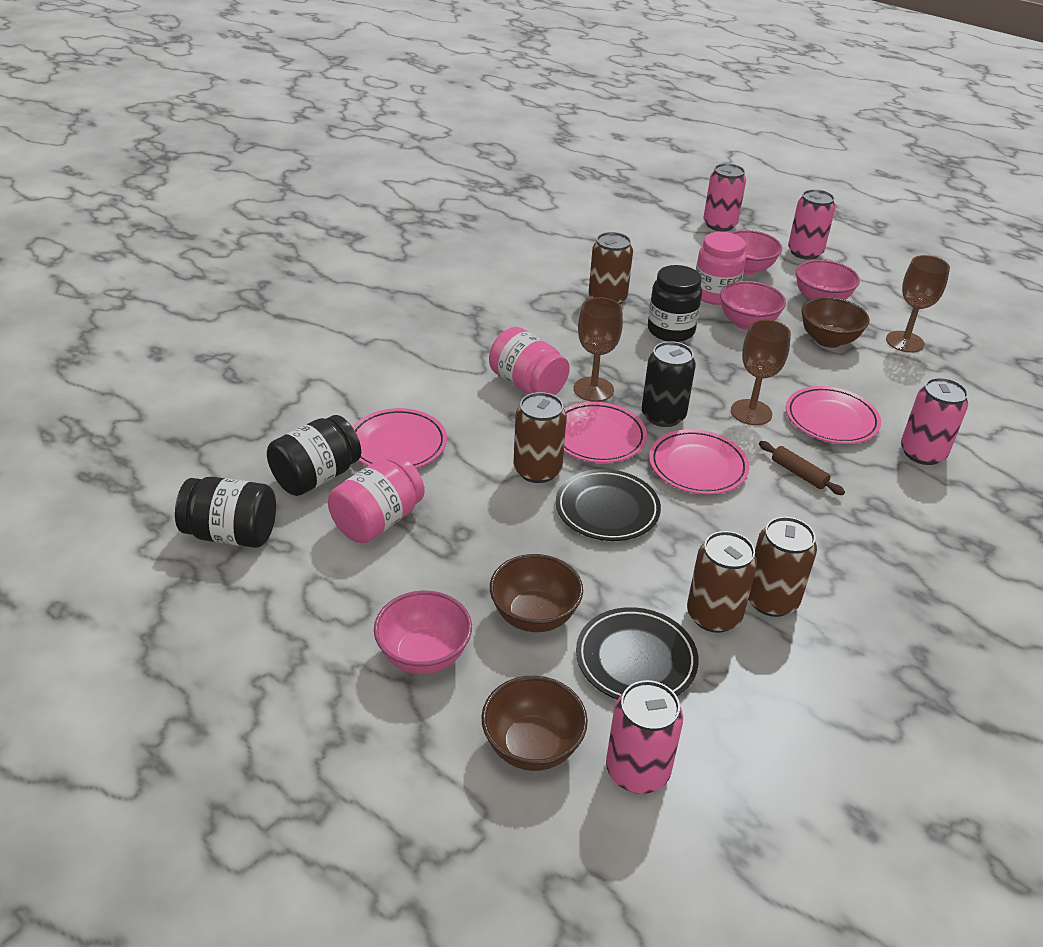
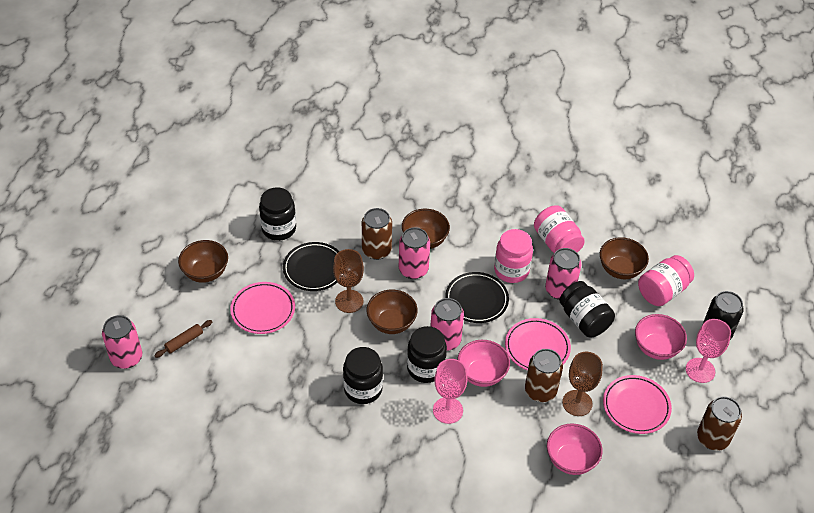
black jar: 3 -> 4
brown bowl: 3 -> 4
brown can: 4 -> 3
brown goblet: 3 -> 2
pink bowl: 4 -> 3
pink goblet: 0 -> 2
pink plate: 4 -> 3

